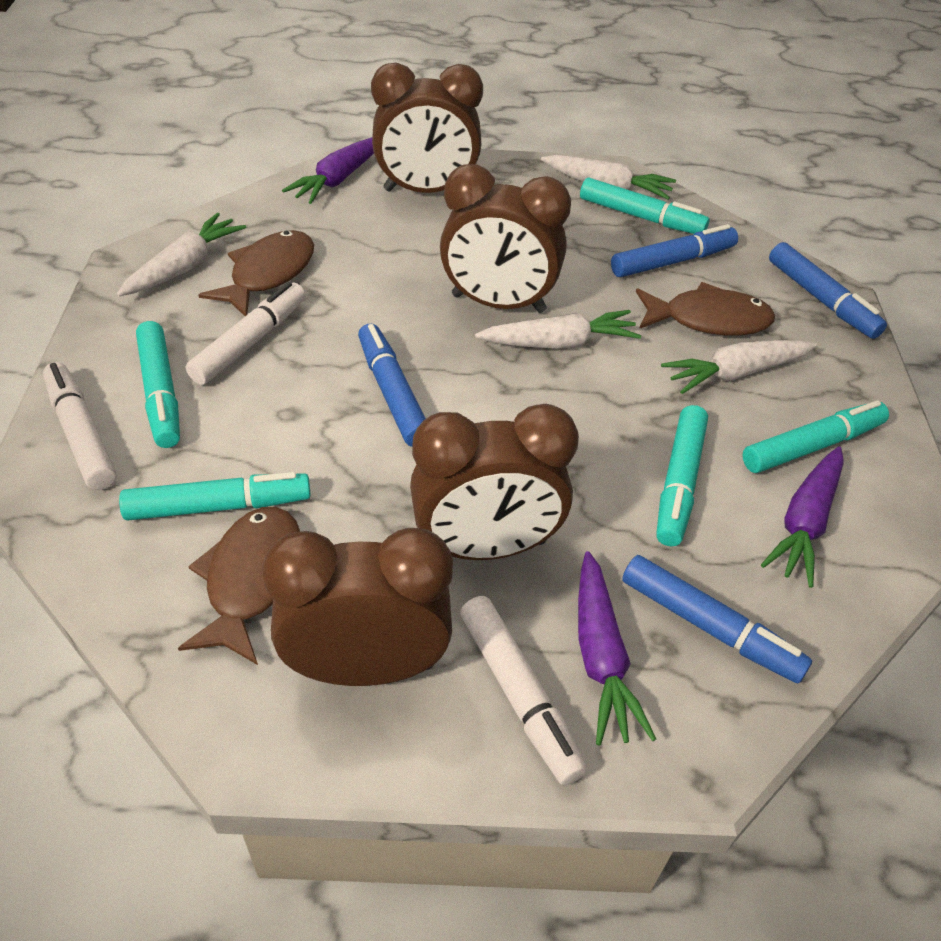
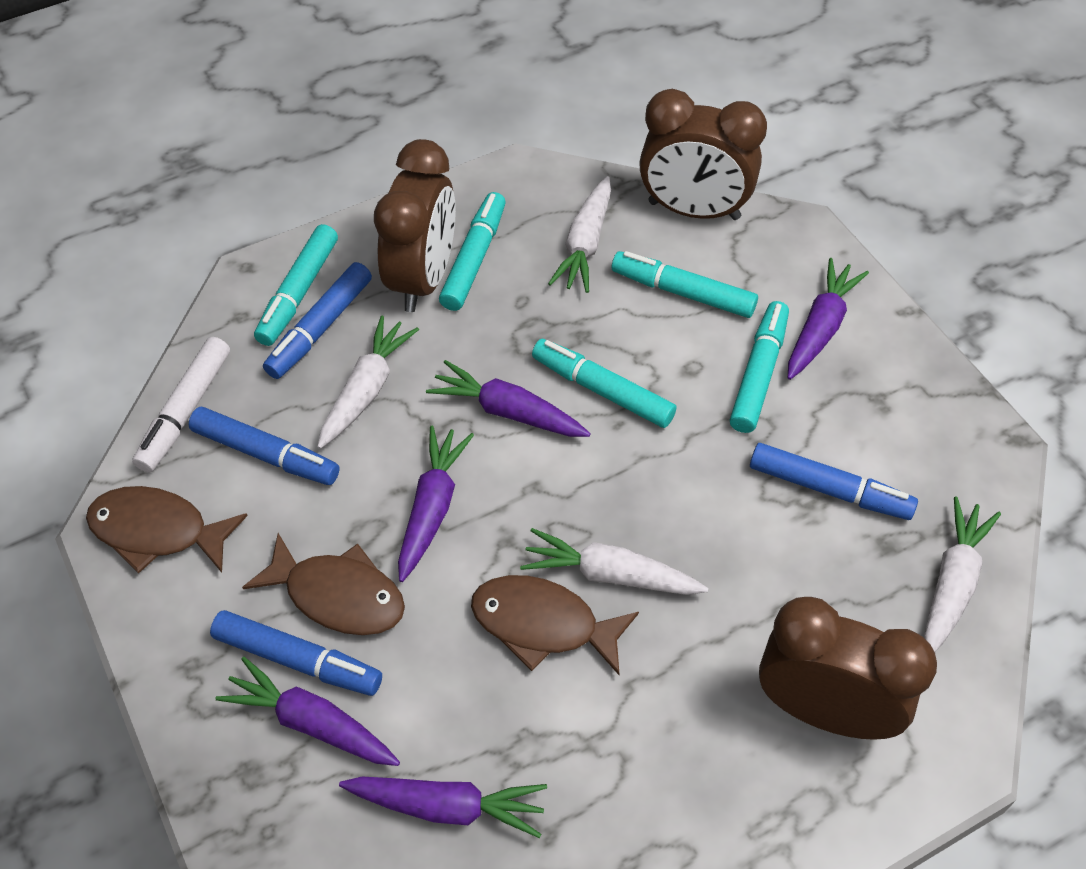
brown clock: 4 -> 3
purple carrot: 3 -> 5
white marker: 3 -> 1

